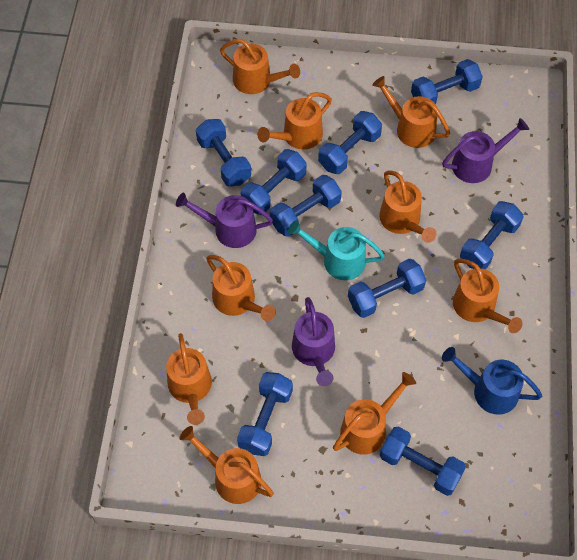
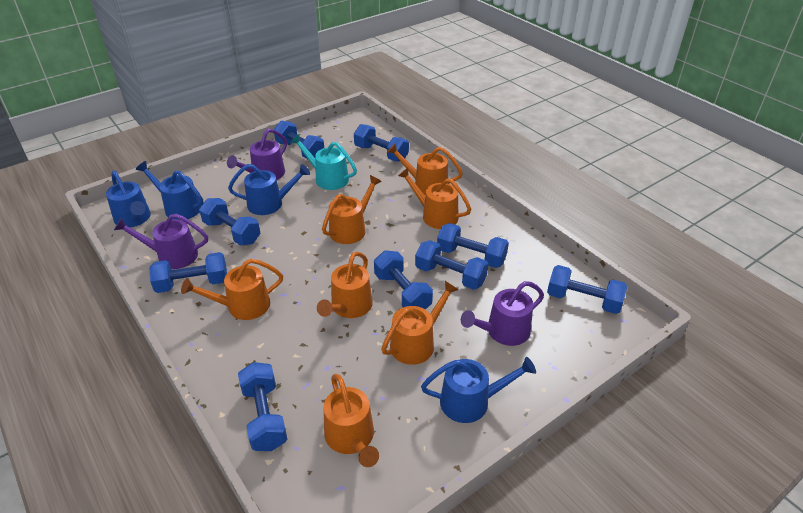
blue watering can: 1 -> 4
orange watering can: 9 -> 7

